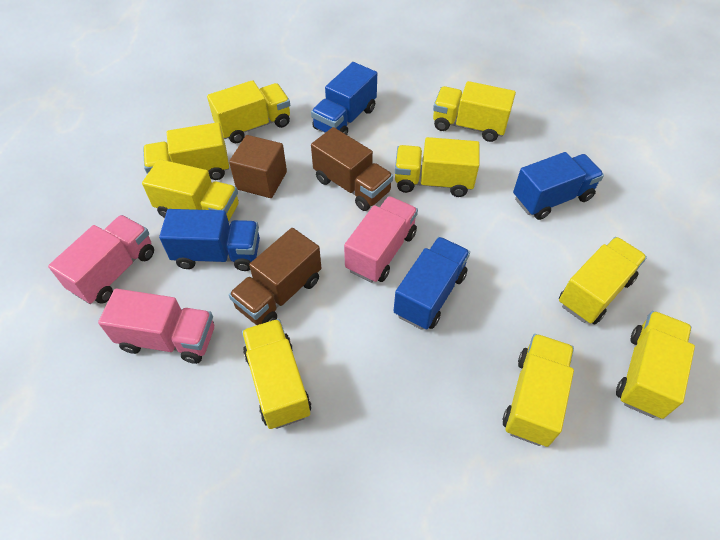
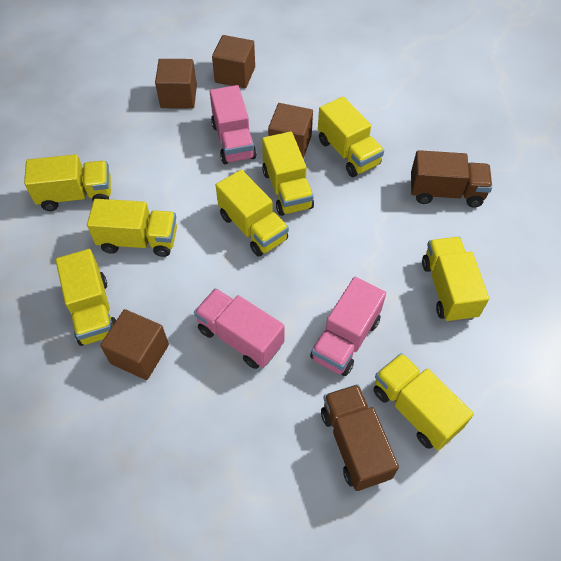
blue truck: 4 -> 0
brown cube: 1 -> 4
yellow truck: 9 -> 8

